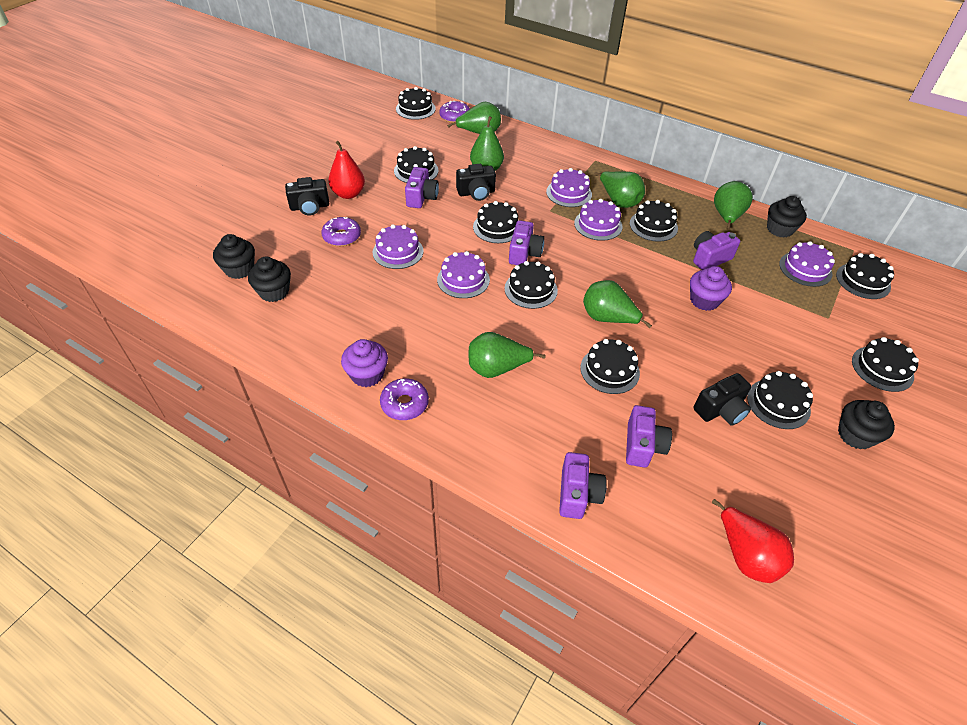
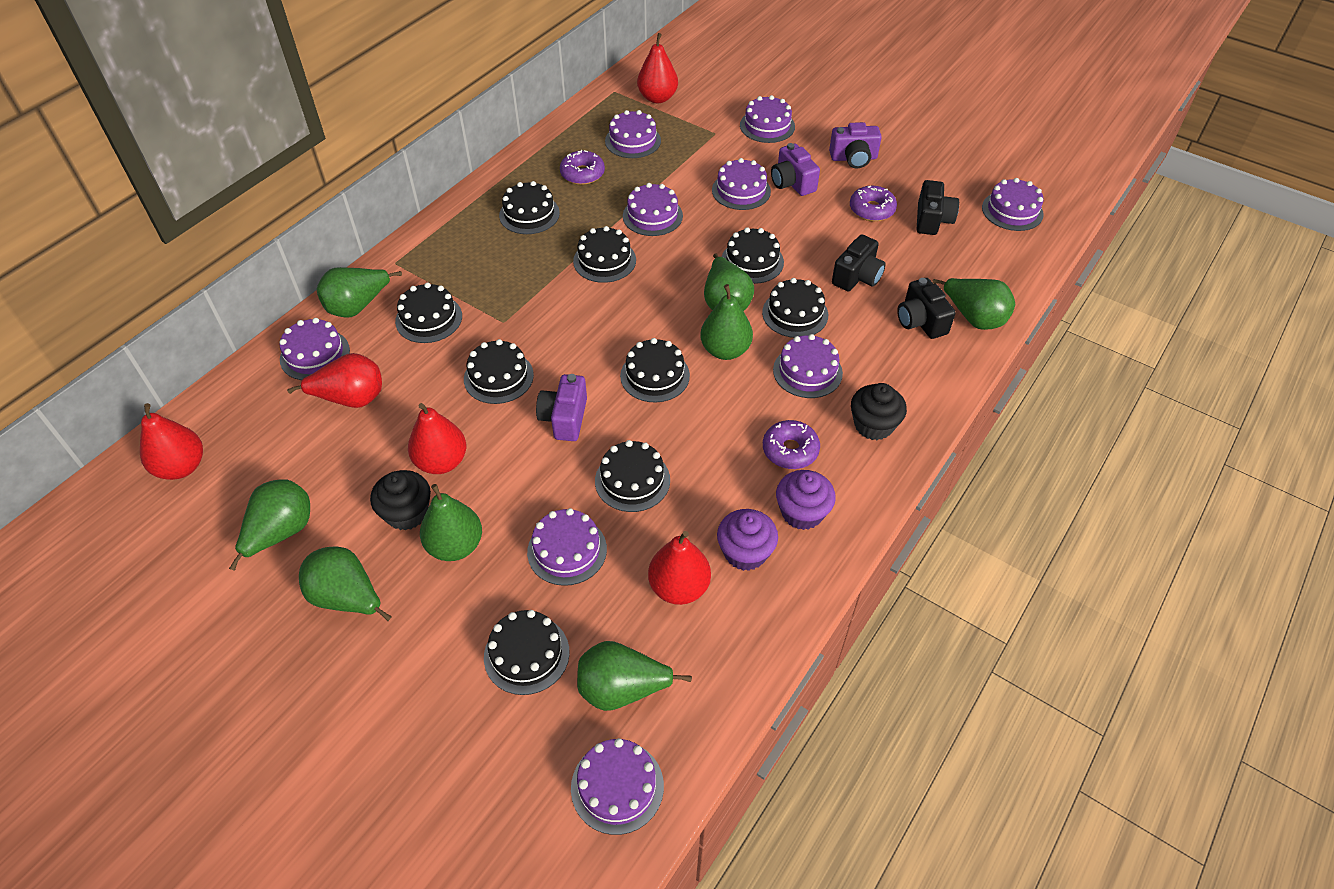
black cupcake: 4 -> 2
green pear: 6 -> 8
purple cake: 5 -> 9
purple camera: 5 -> 3
red pear: 2 -> 5

